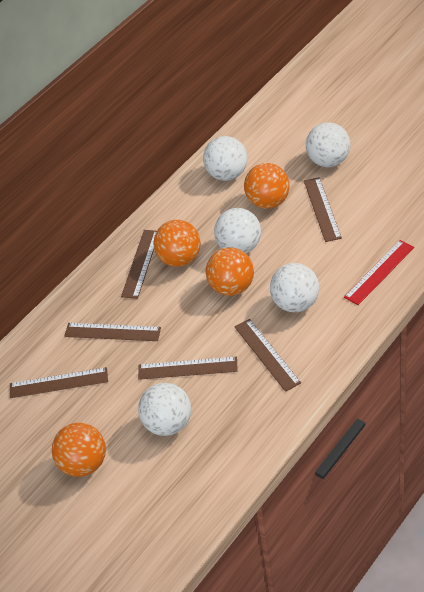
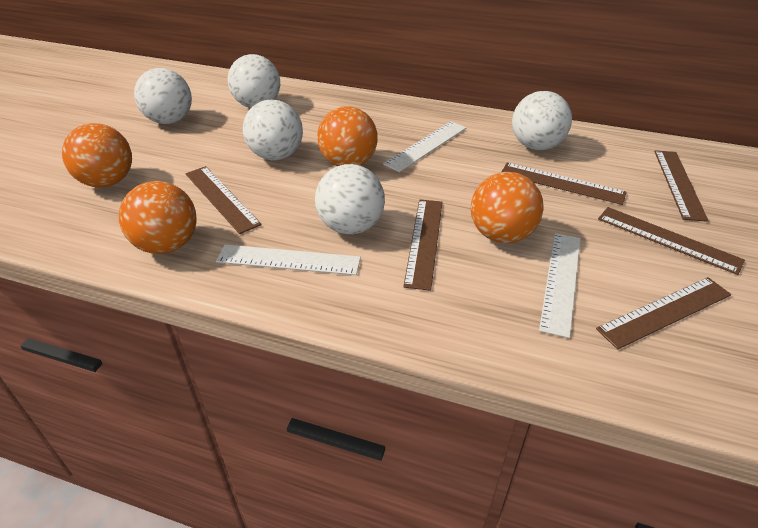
red ruler: 1 -> 0
white ruler: 0 -> 3

